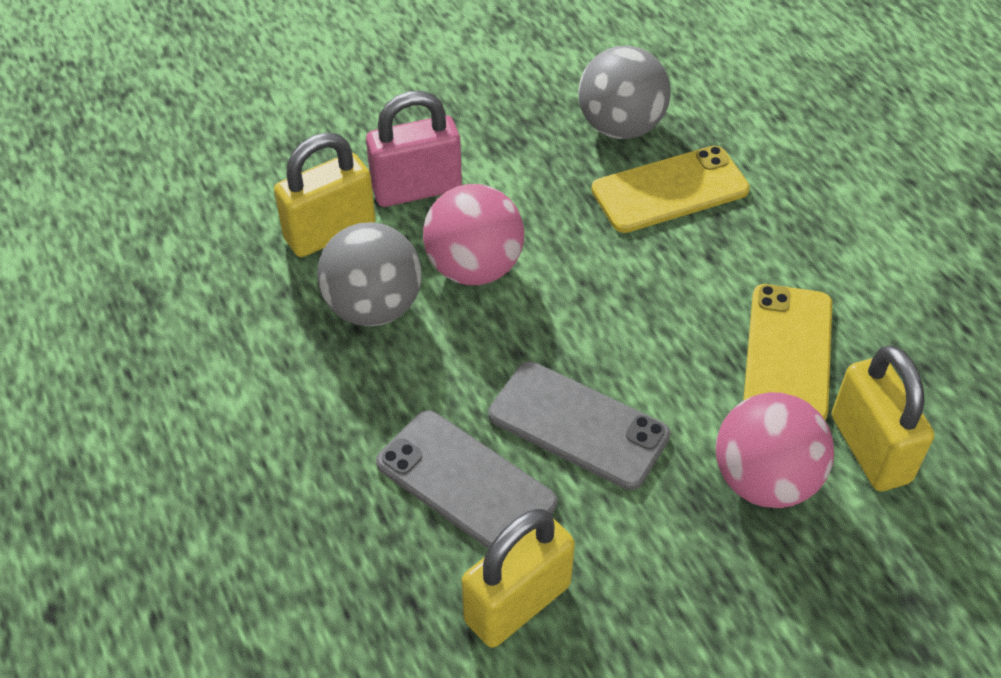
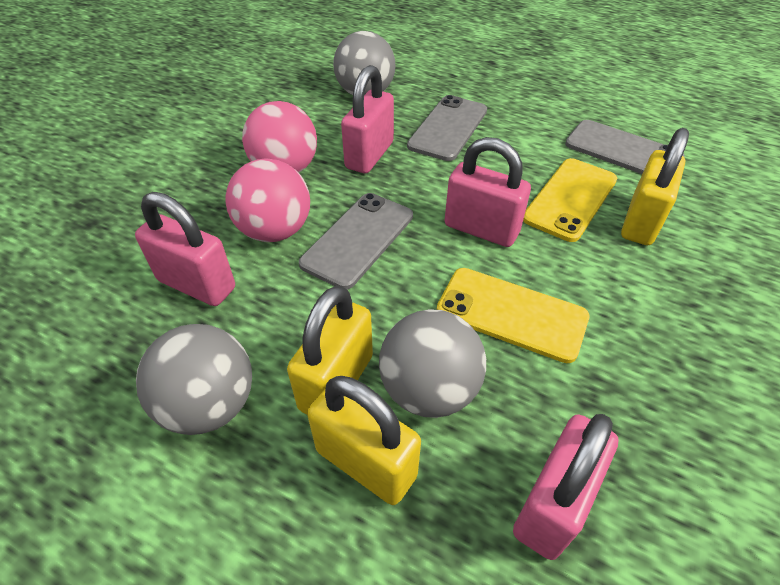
grey ball: 2 -> 3
grey phone: 2 -> 3
pink padlock: 1 -> 4

